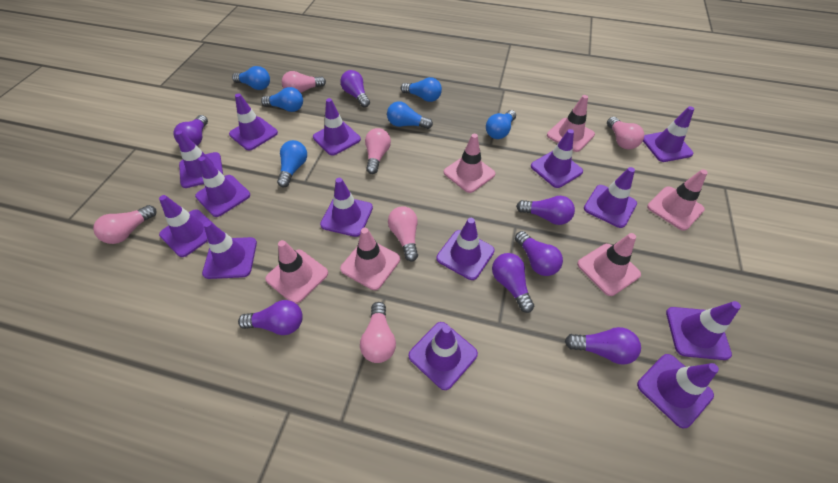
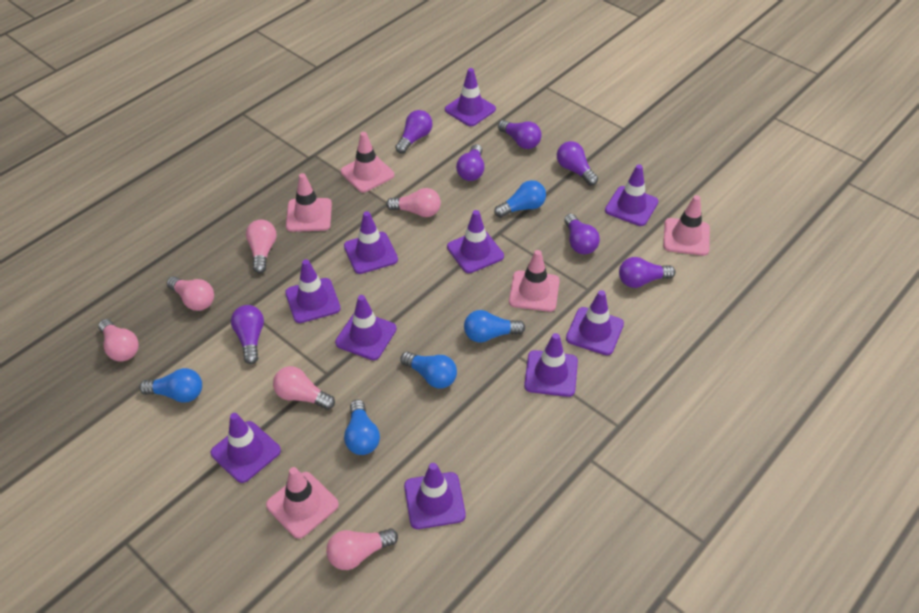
blue light bulb: 6 -> 5
pink traffic cone: 6 -> 5
purple traffic cone: 14 -> 10

